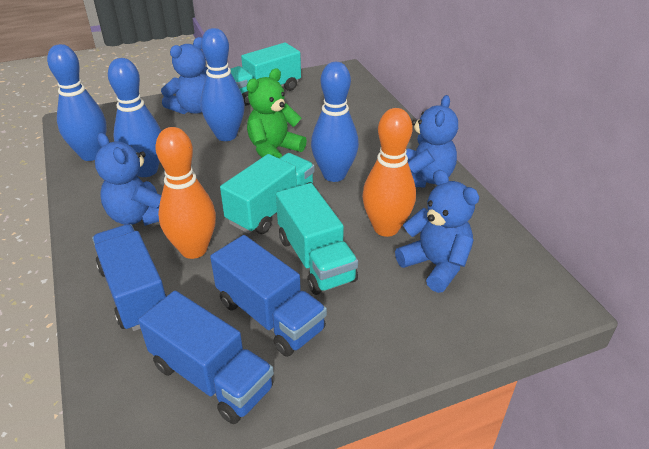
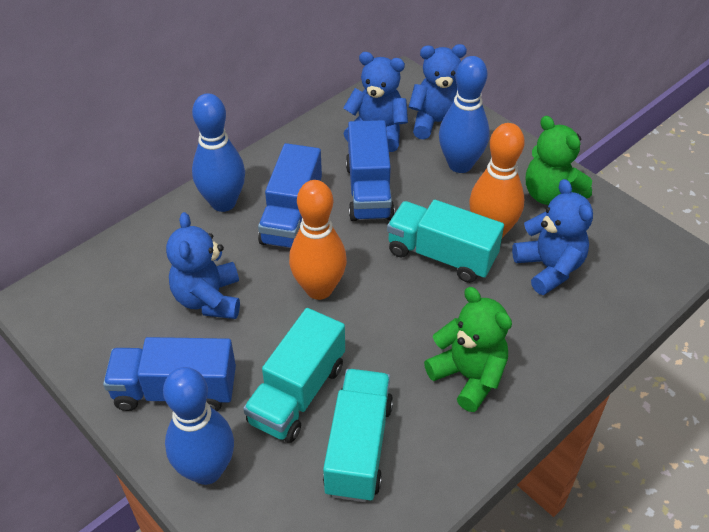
blue bowling pin: 4 -> 3
green teddy bear: 1 -> 2

